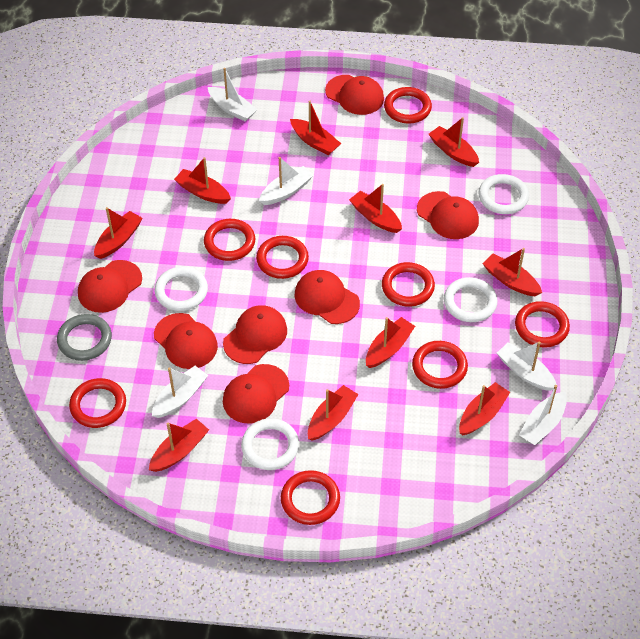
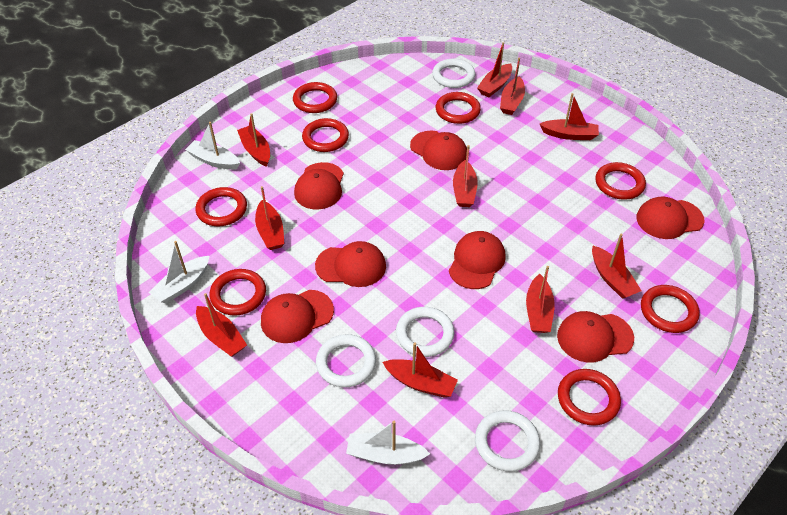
grey ring: 1 -> 0
white boat: 5 -> 3

